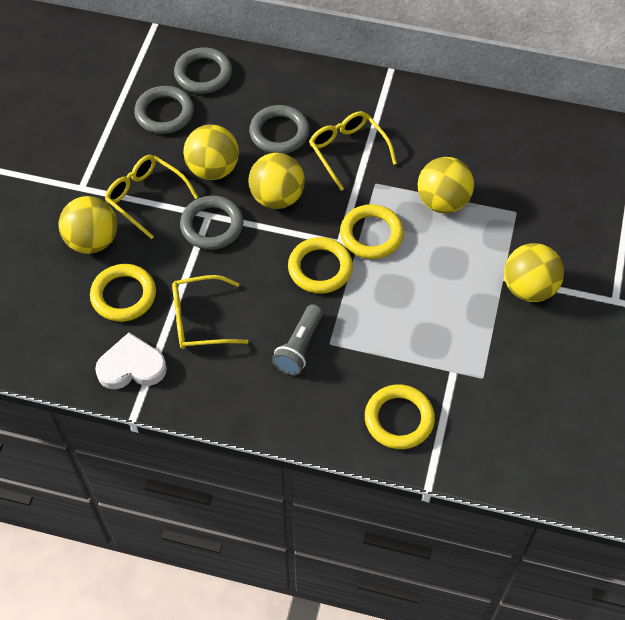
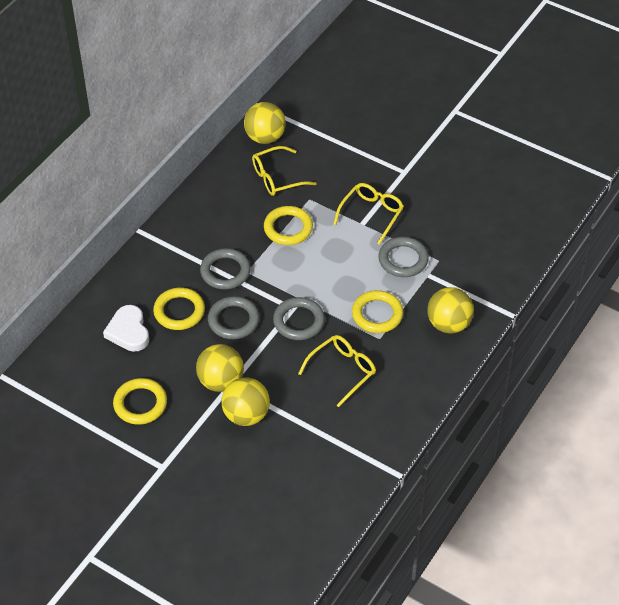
grey flashlight: 1 -> 0
yellow ball: 5 -> 4

